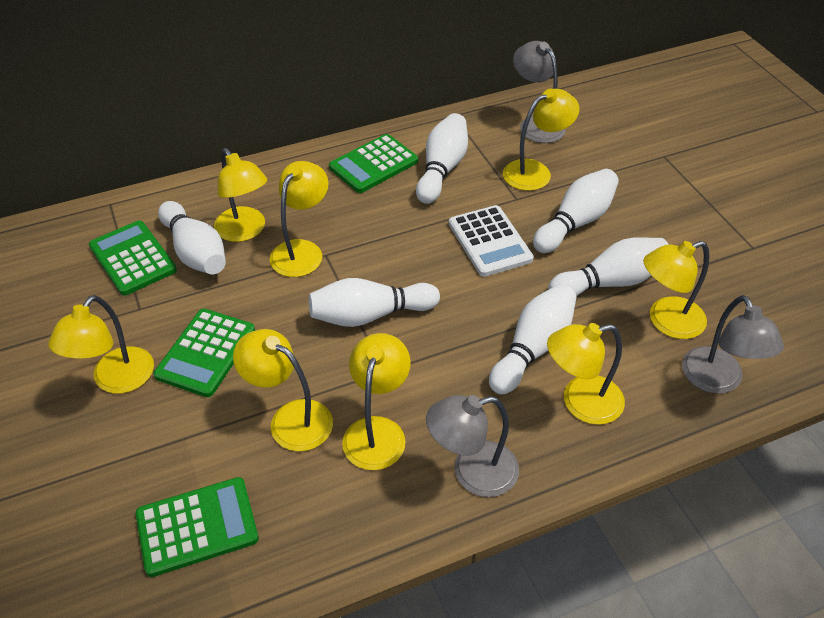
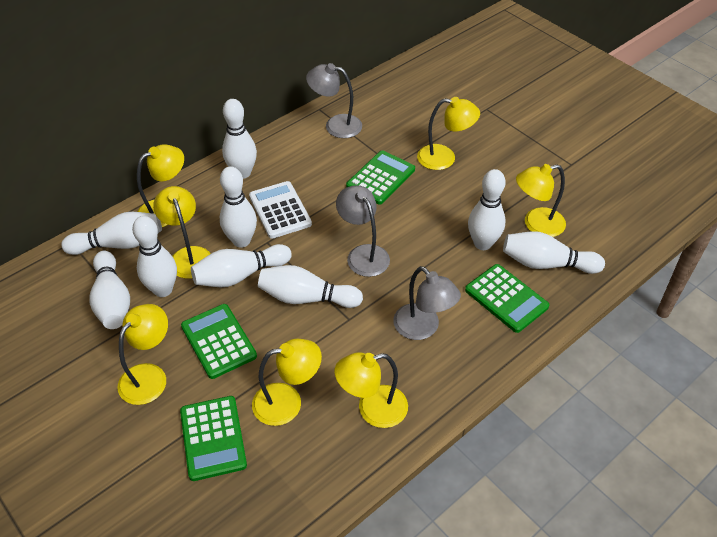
white bowling pin: 6 -> 9
yellow lamp: 8 -> 7

